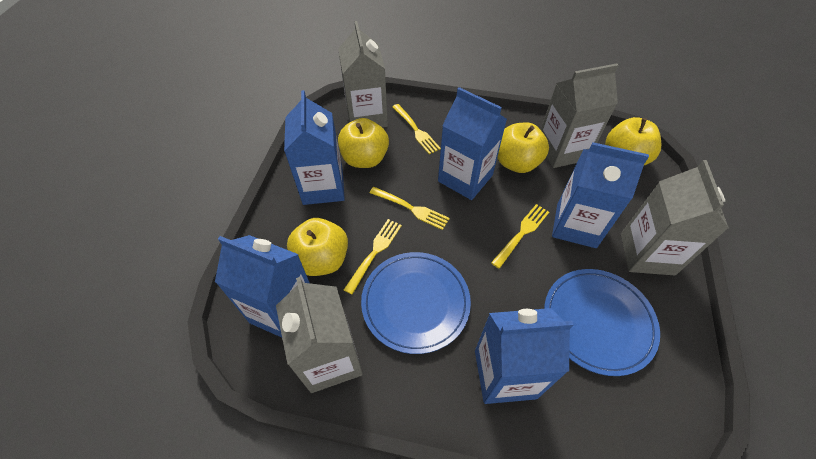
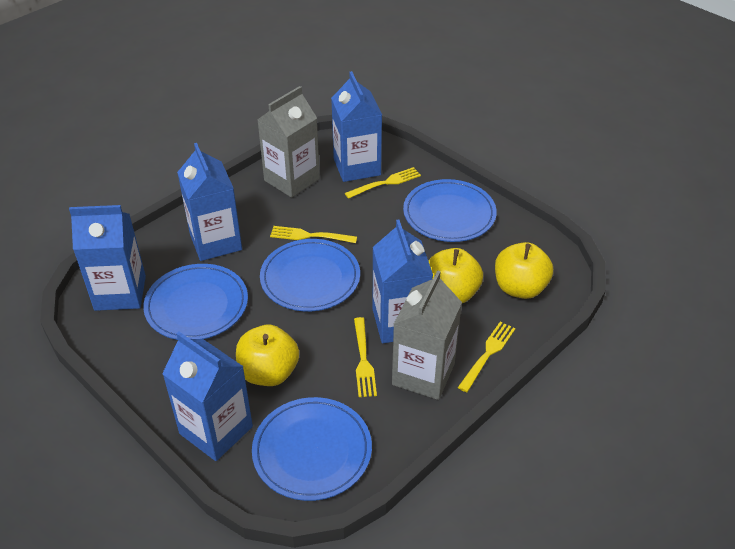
blue plate: 2 -> 4
grey carton: 4 -> 2
yellow apple: 4 -> 3

